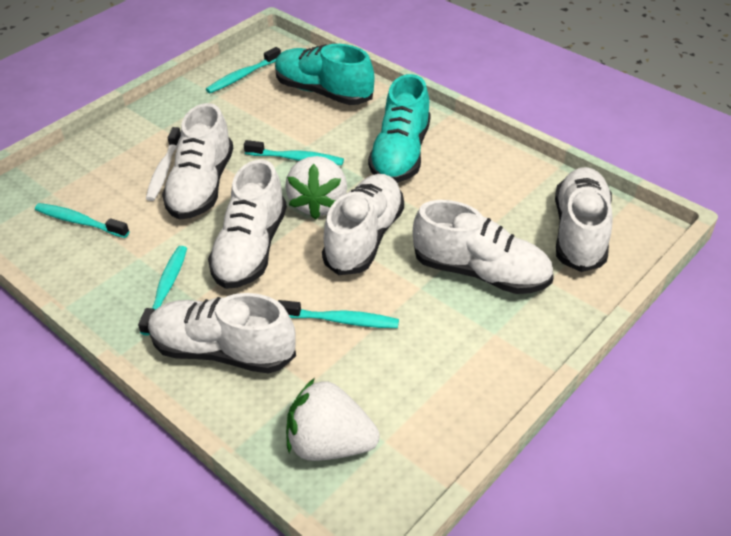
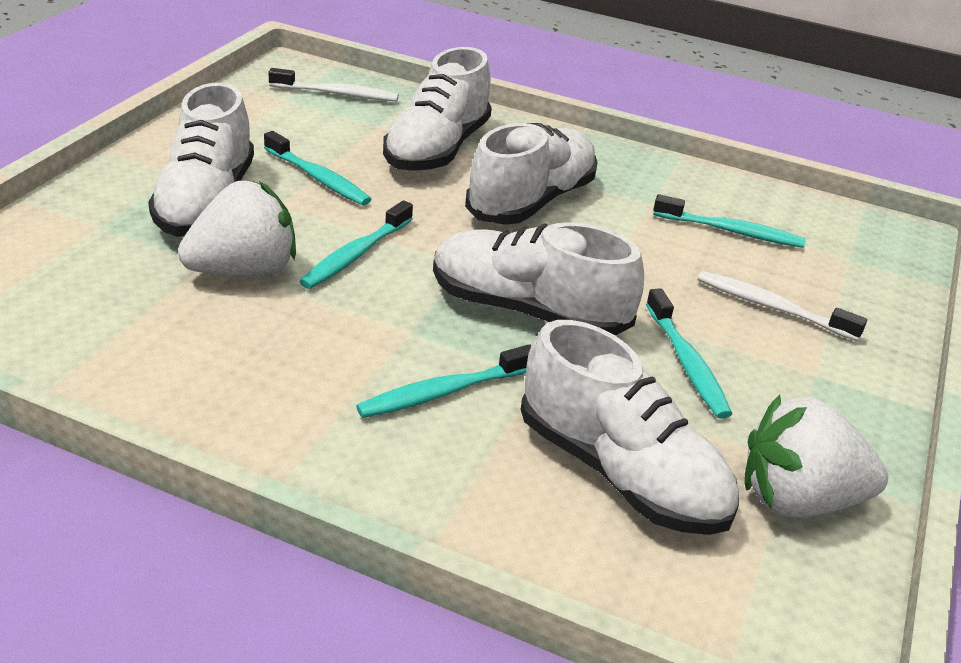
turquoise shoe: 2 -> 0
white shoe: 6 -> 5
white toothbrush: 1 -> 2

